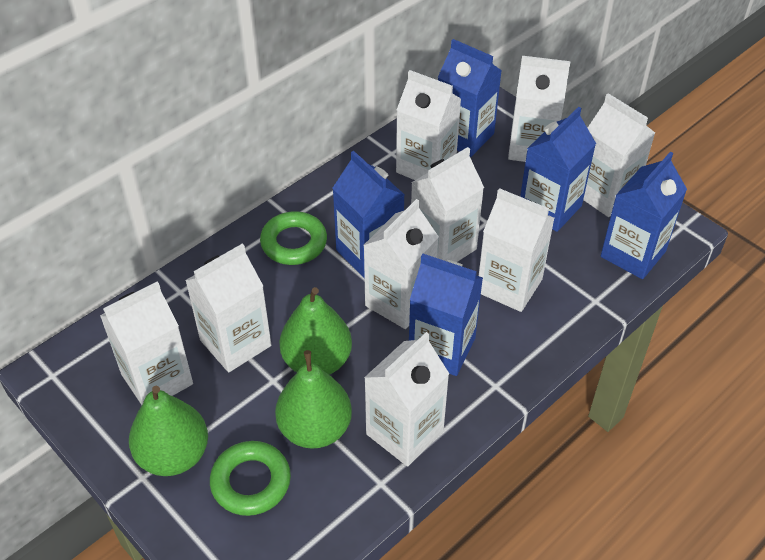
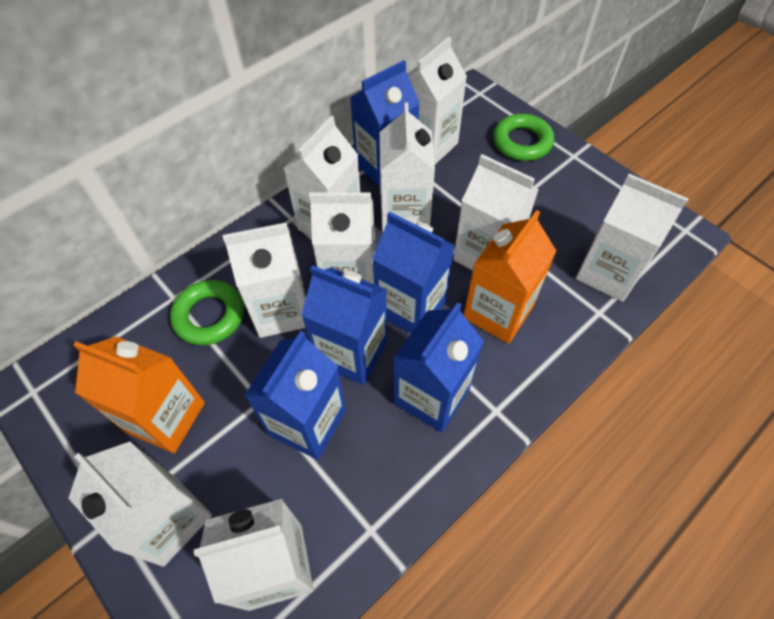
green pear: 3 -> 0
orange carton: 0 -> 2

